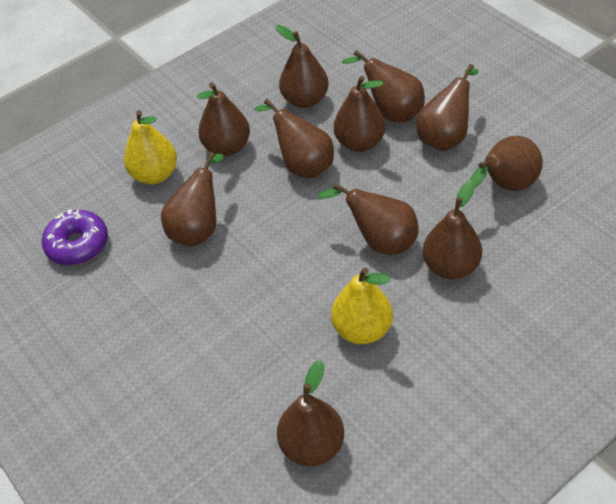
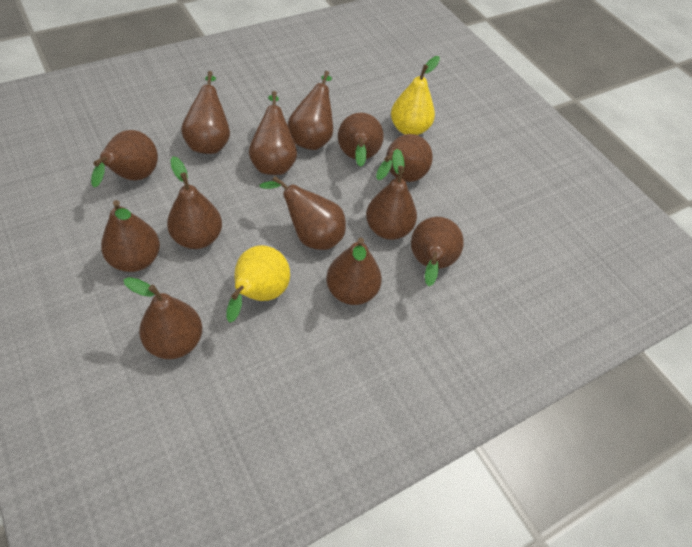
brown pear: 11 -> 13
purple donut: 1 -> 0

